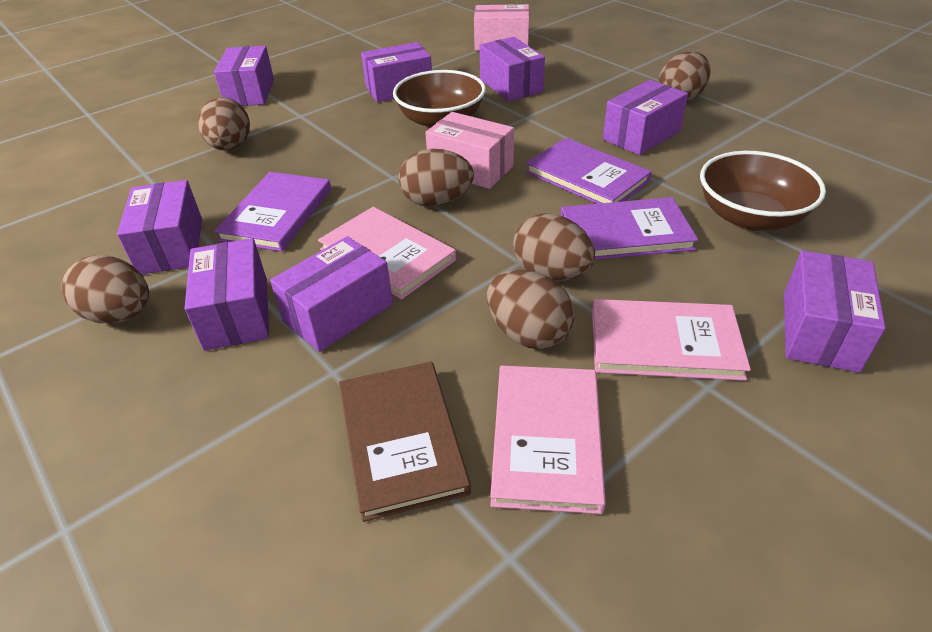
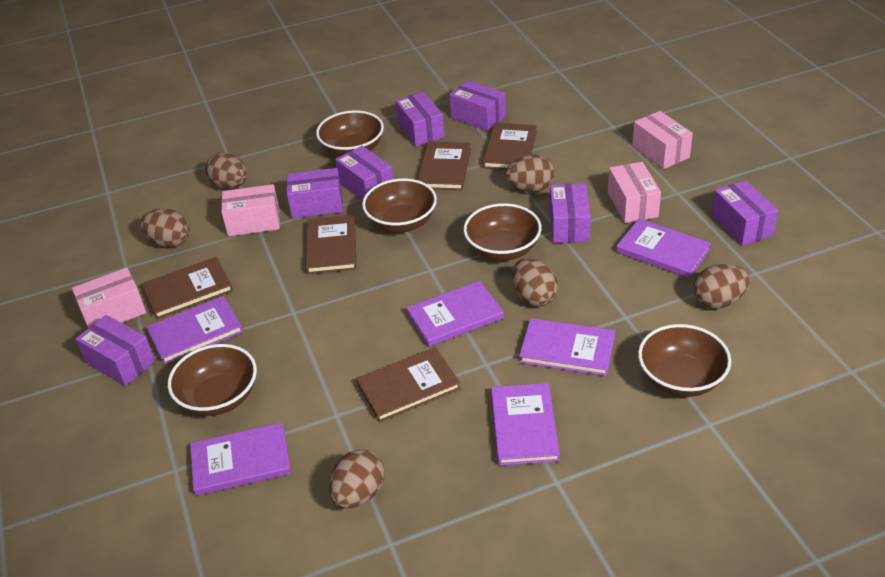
brown book: 1 -> 5
brown bowl: 2 -> 5
pink book: 3 -> 0
pink box: 2 -> 4
purple book: 3 -> 6
purple box: 8 -> 7

